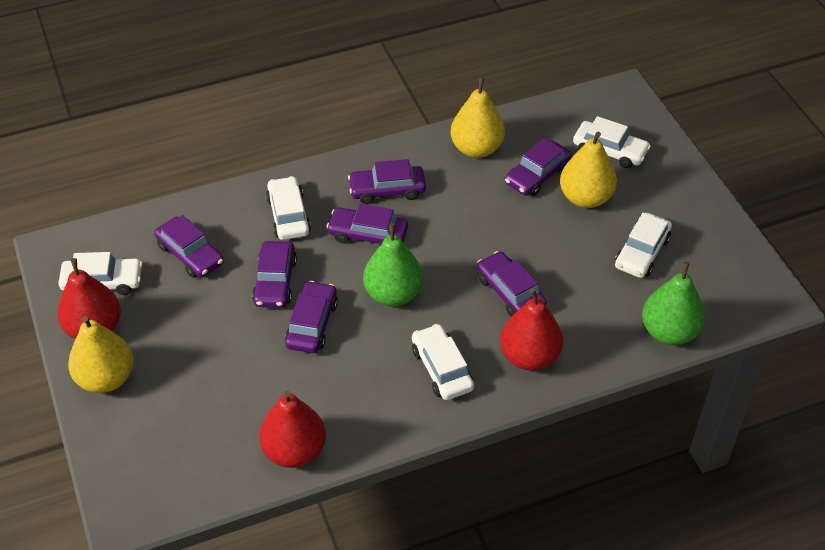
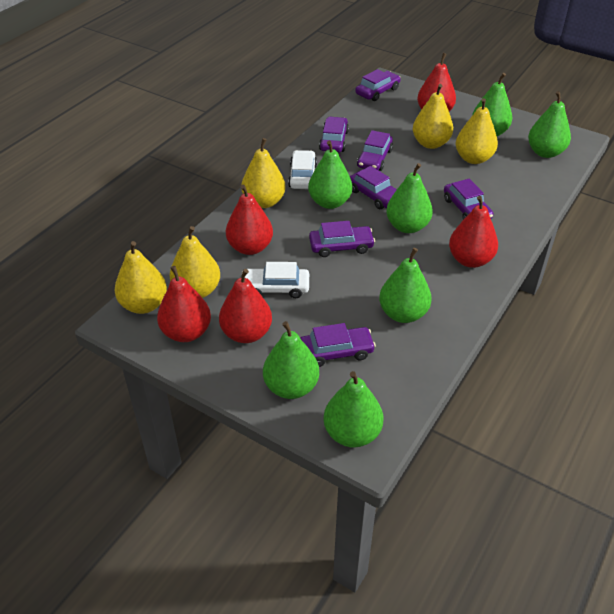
green pear: 2 -> 7
red pear: 3 -> 5
white car: 5 -> 2
yellow pear: 3 -> 5

